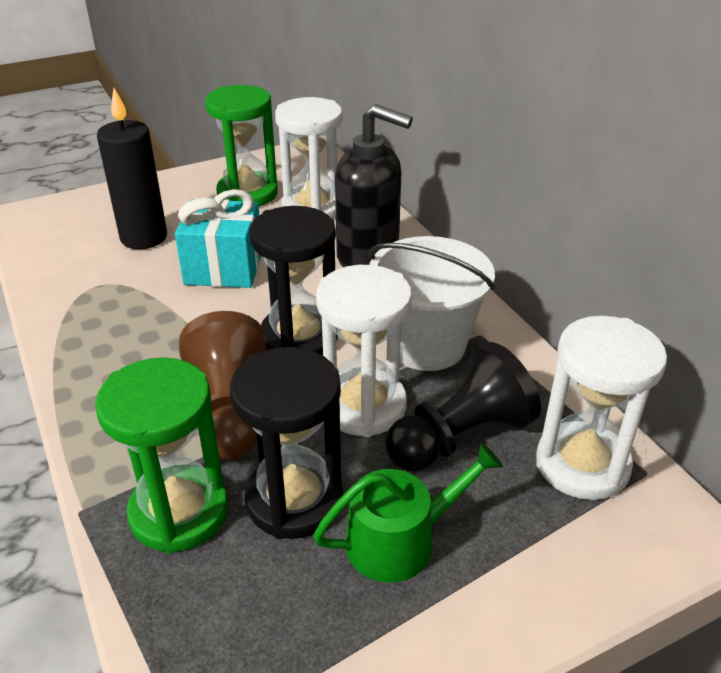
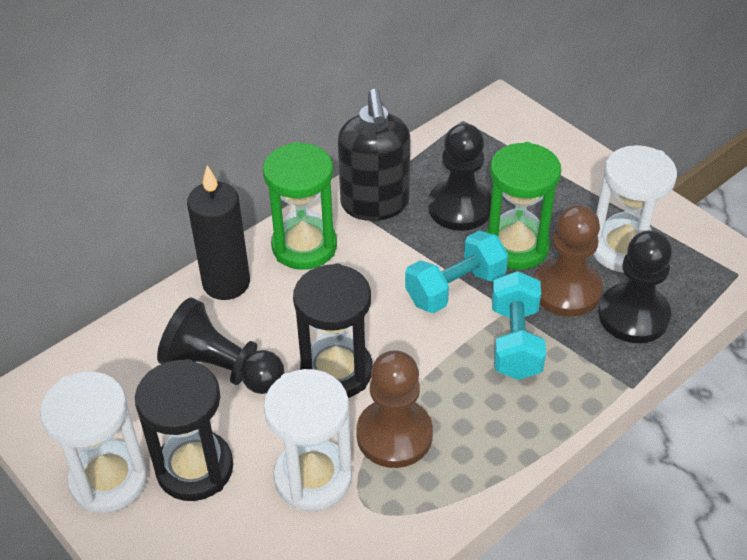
black pawn: 1 -> 3
brown pawn: 1 -> 2
green watering can: 1 -> 0
turquoise dumbbell: 0 -> 2
turquoise gift: 1 -> 0
white bucket: 1 -> 0

